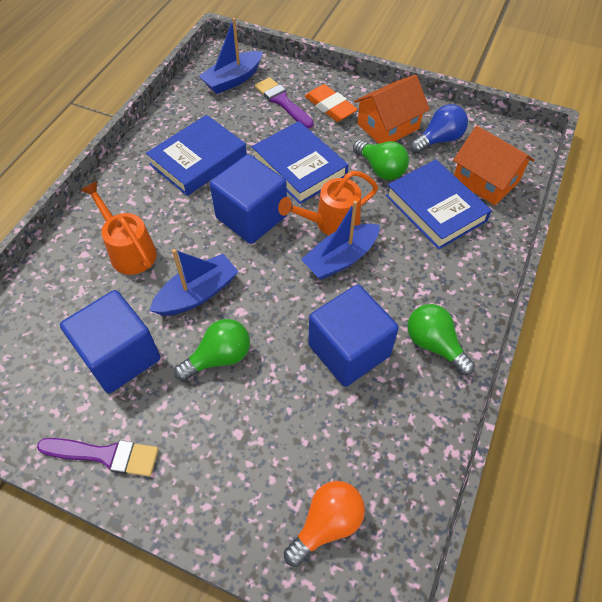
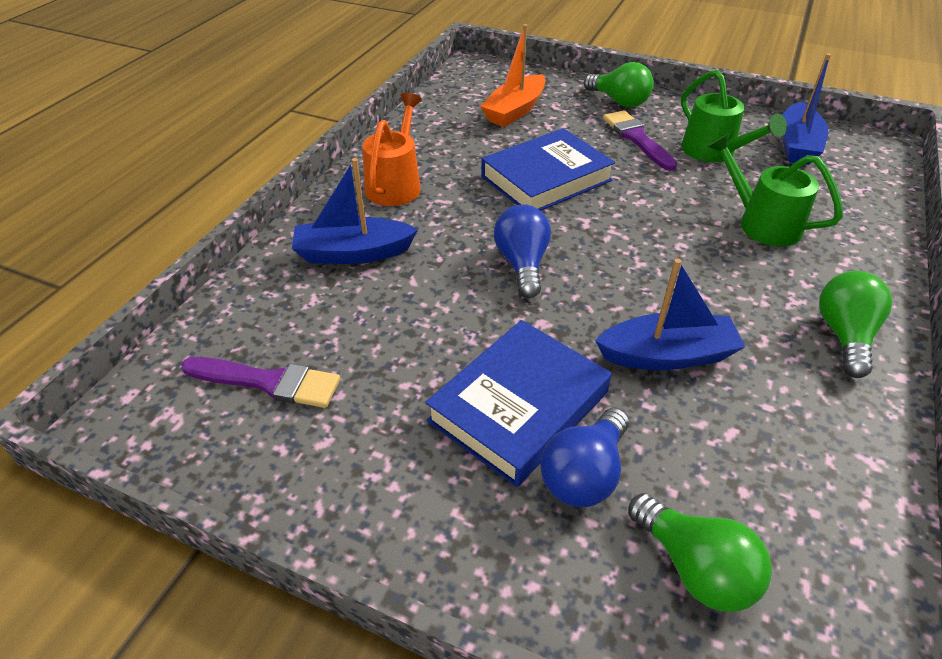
blue book: 3 -> 2
blue cube: 3 -> 0
blue light bulb: 1 -> 2
green watering can: 0 -> 2
orange boat: 0 -> 1
orange eraser: 1 -> 0
orange house: 2 -> 0
orange light bulb: 1 -> 0
orange watering can: 2 -> 1

